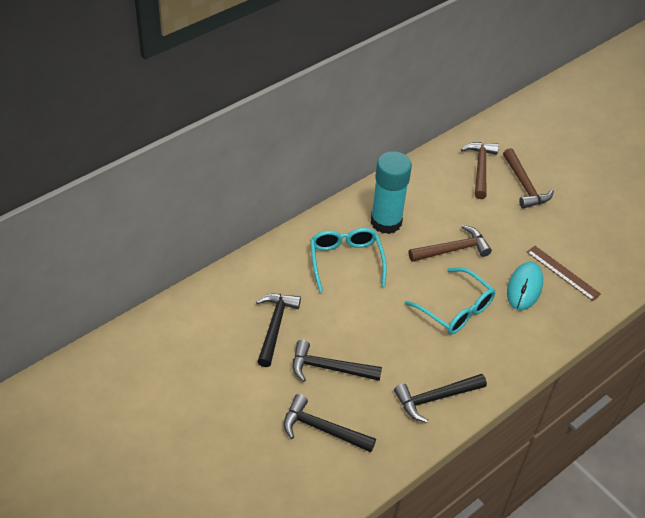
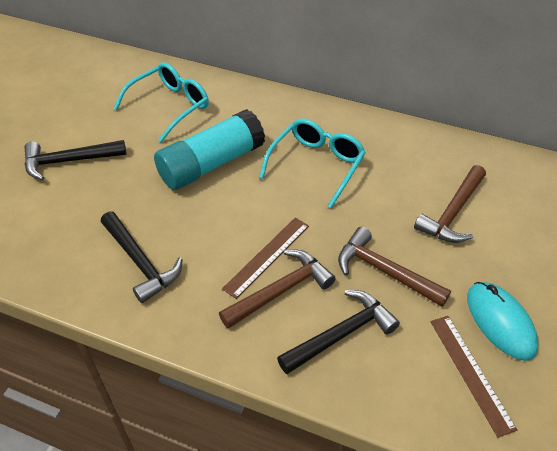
black hammer: 4 -> 3
brown ruler: 1 -> 2

